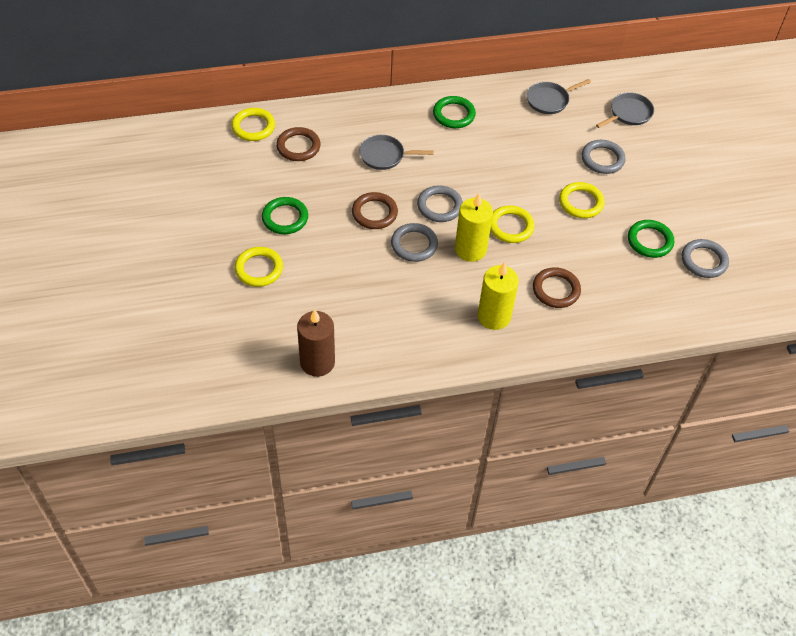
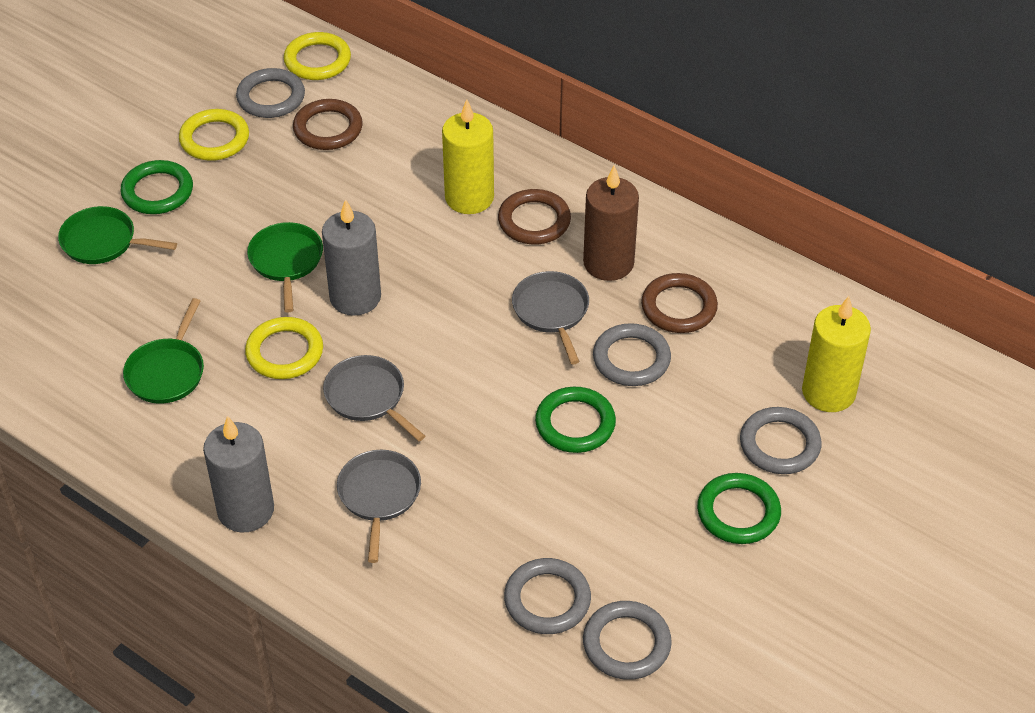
green pan: 0 -> 3
grey candle: 0 -> 2
grey ring: 4 -> 5
yellow ring: 4 -> 3

